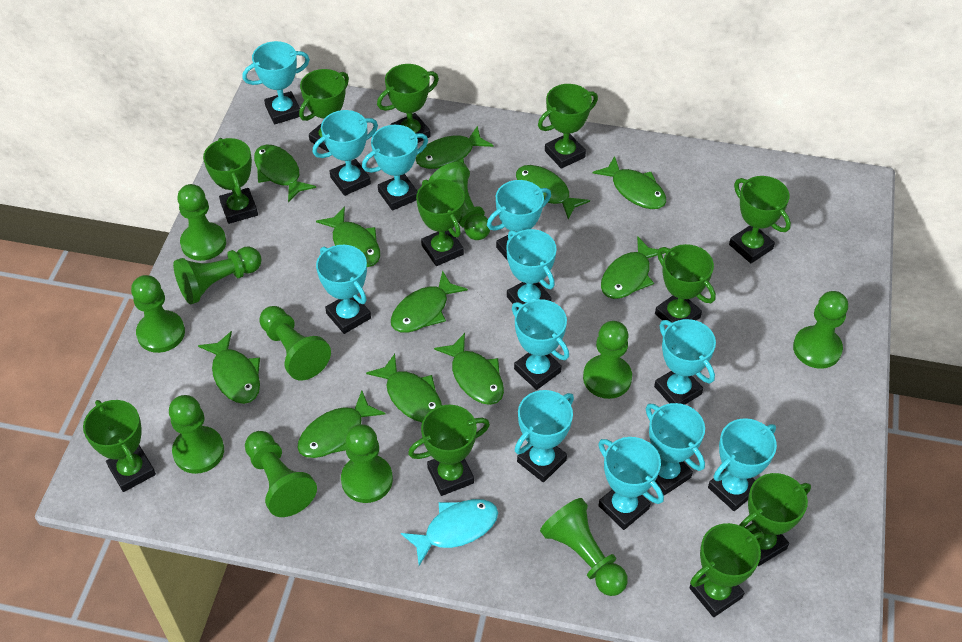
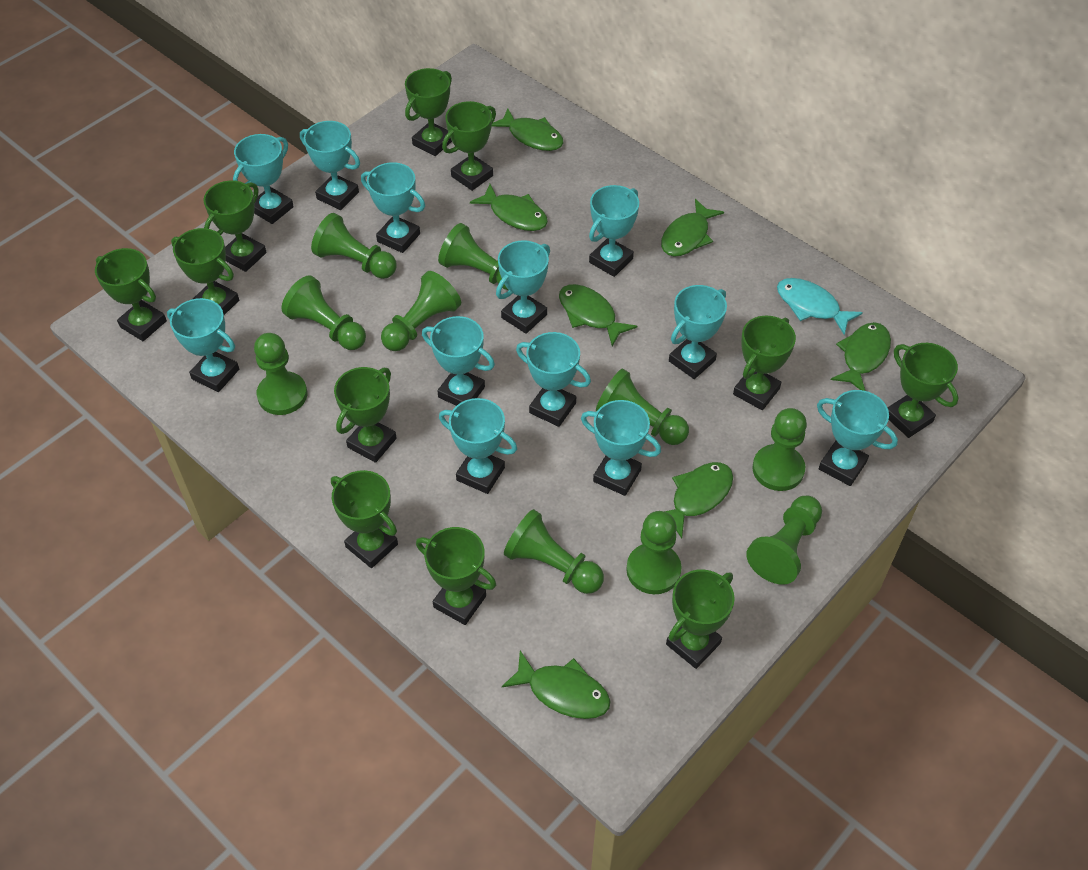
green fish: 11 -> 7
green pawn: 11 -> 10

